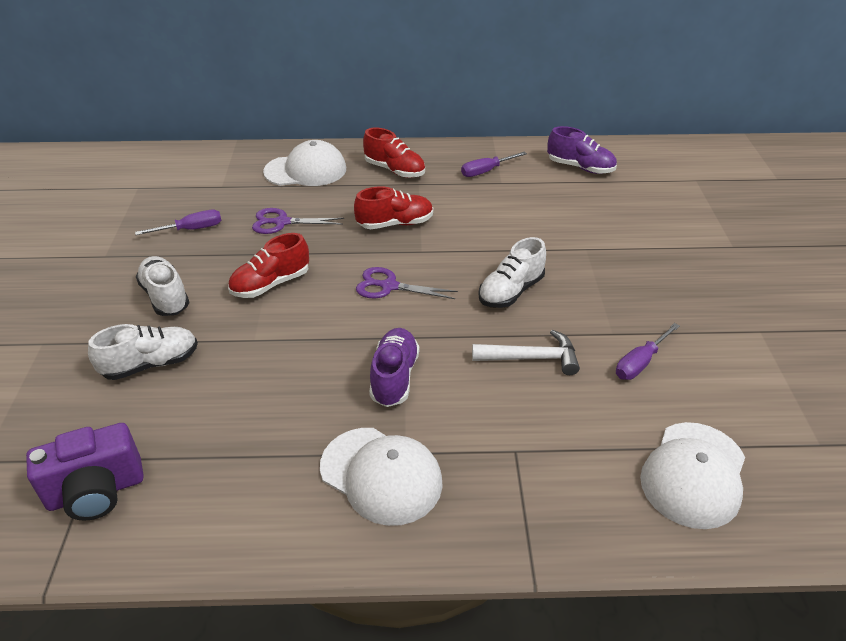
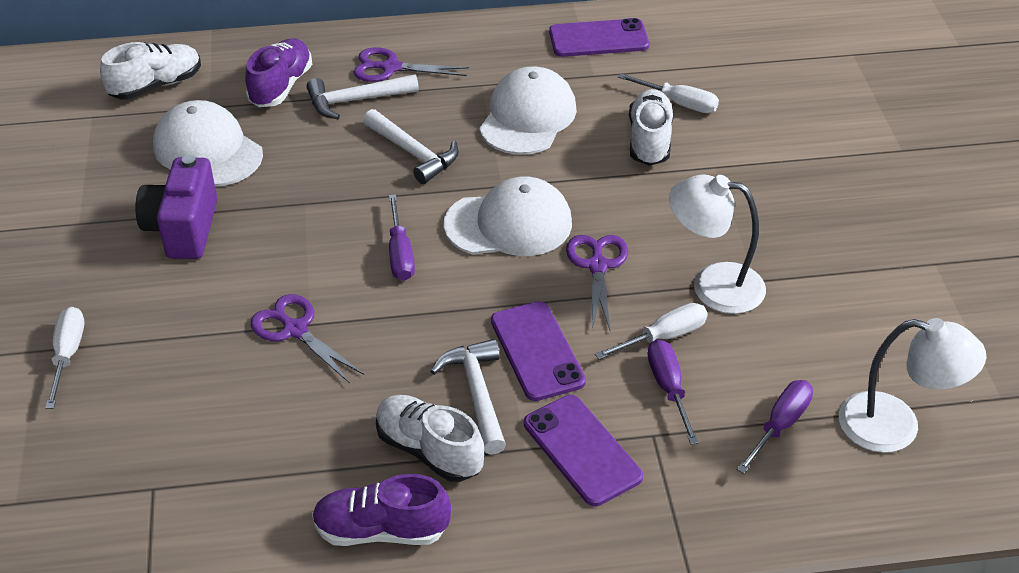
purple phone: 0 -> 3
purple scissors: 2 -> 3
red shoe: 3 -> 0
white hammer: 1 -> 3
white lamp: 0 -> 2
white screwdriver: 0 -> 3

